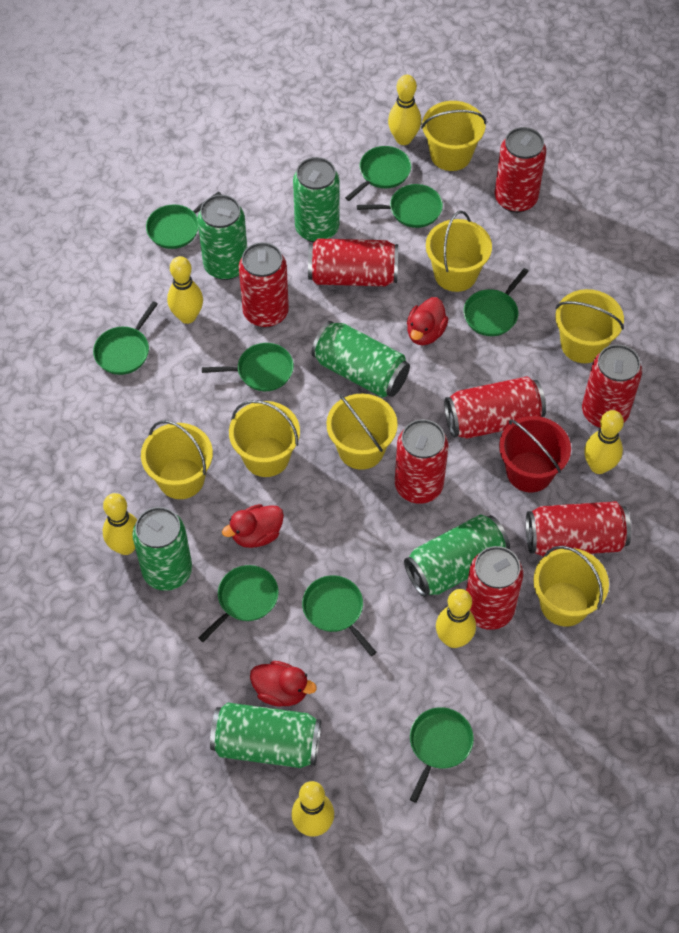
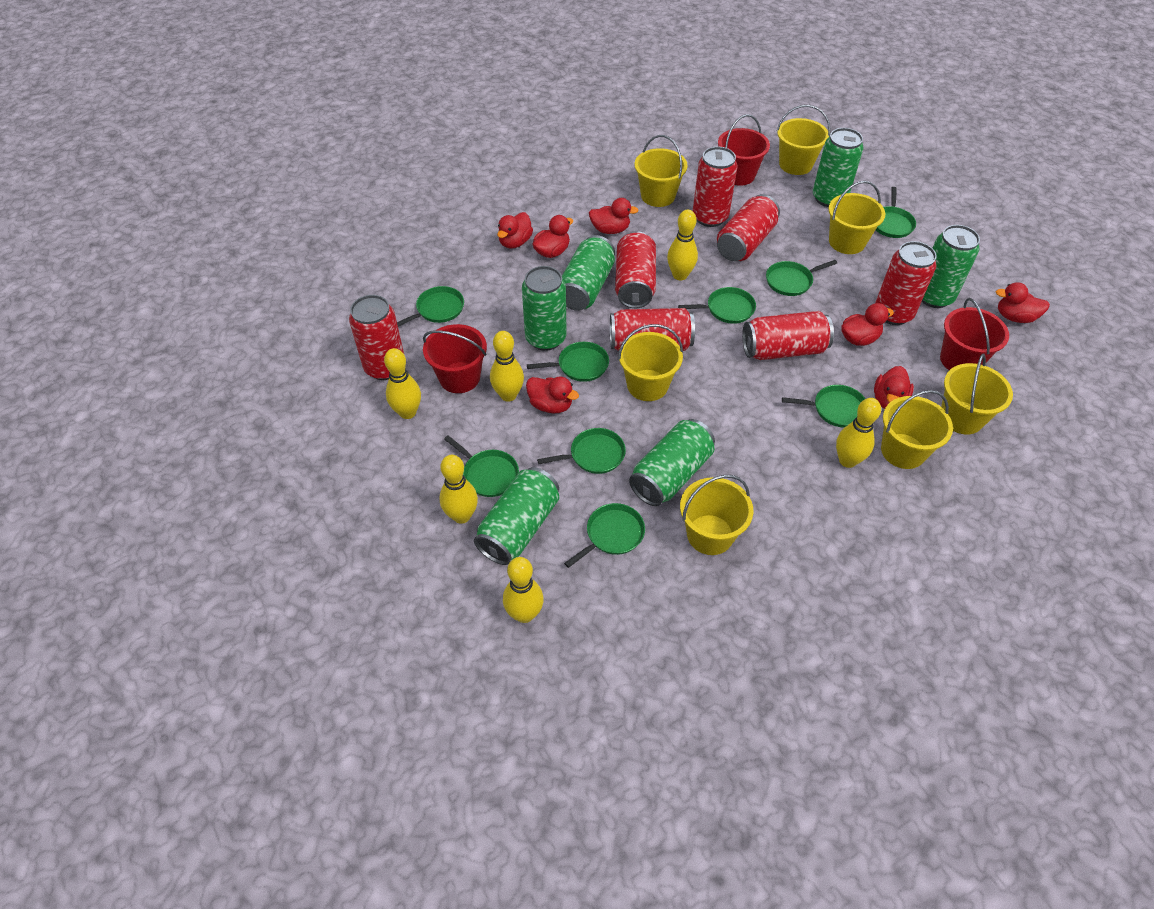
red bucket: 1 -> 3
red can: 8 -> 7
red duck: 3 -> 7

